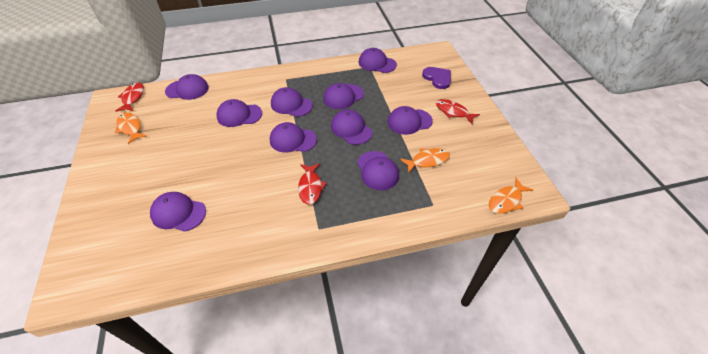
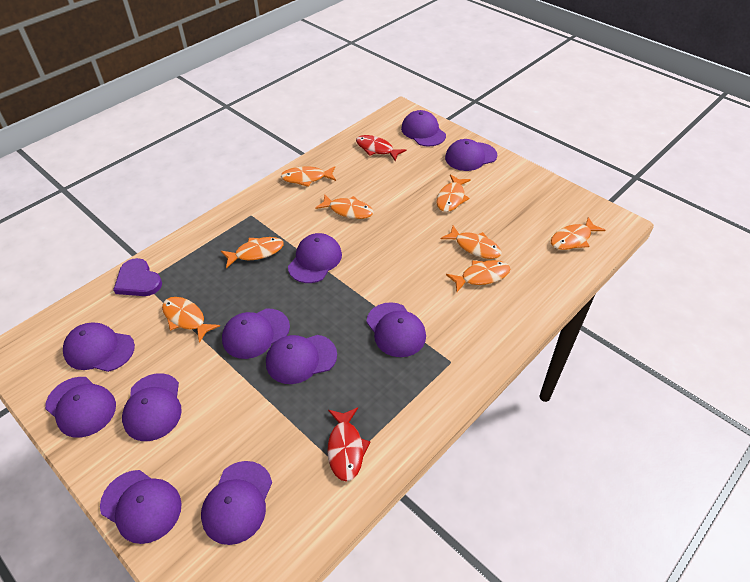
orange fish: 3 -> 8
purple cap: 10 -> 11
red fish: 3 -> 2

